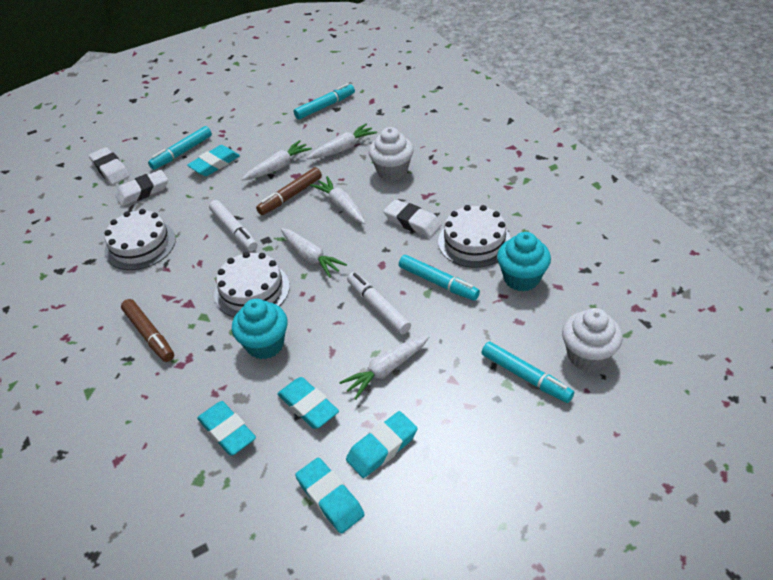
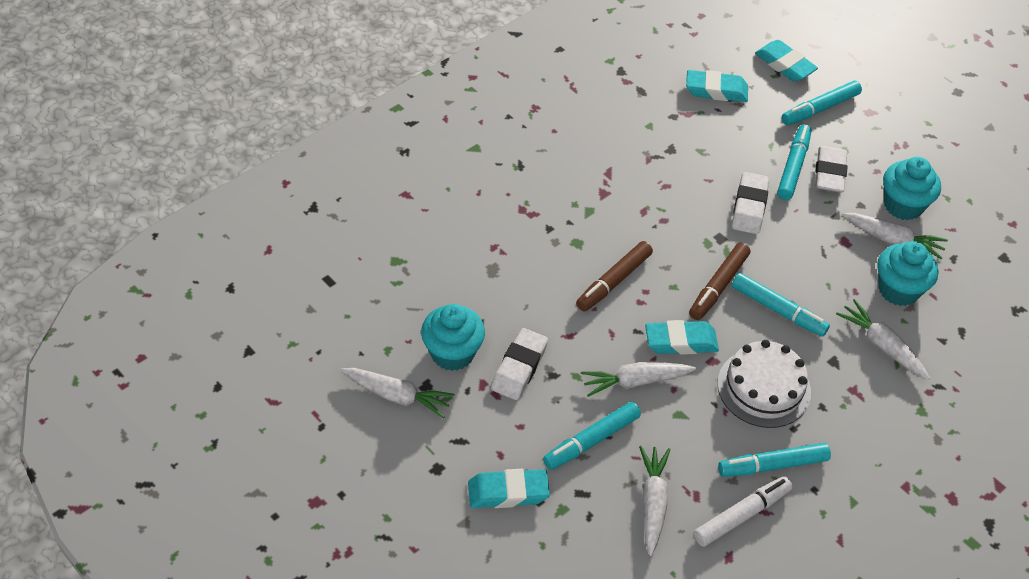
turquoise cupcake: 2 -> 3
turquoise eraser: 5 -> 4
turquoise marker: 4 -> 5
white cake: 3 -> 1
white cupcake: 2 -> 0
white marker: 2 -> 1

